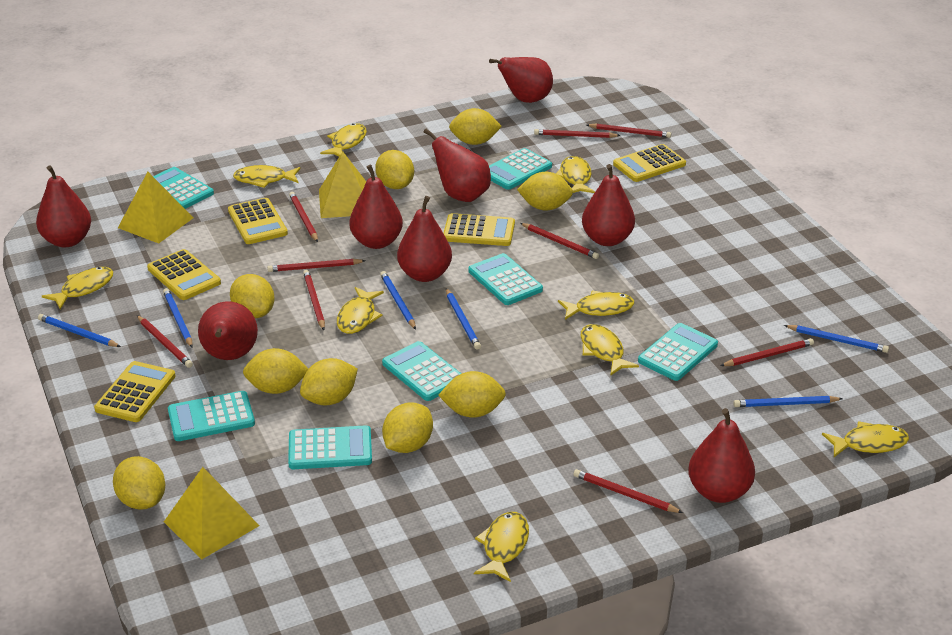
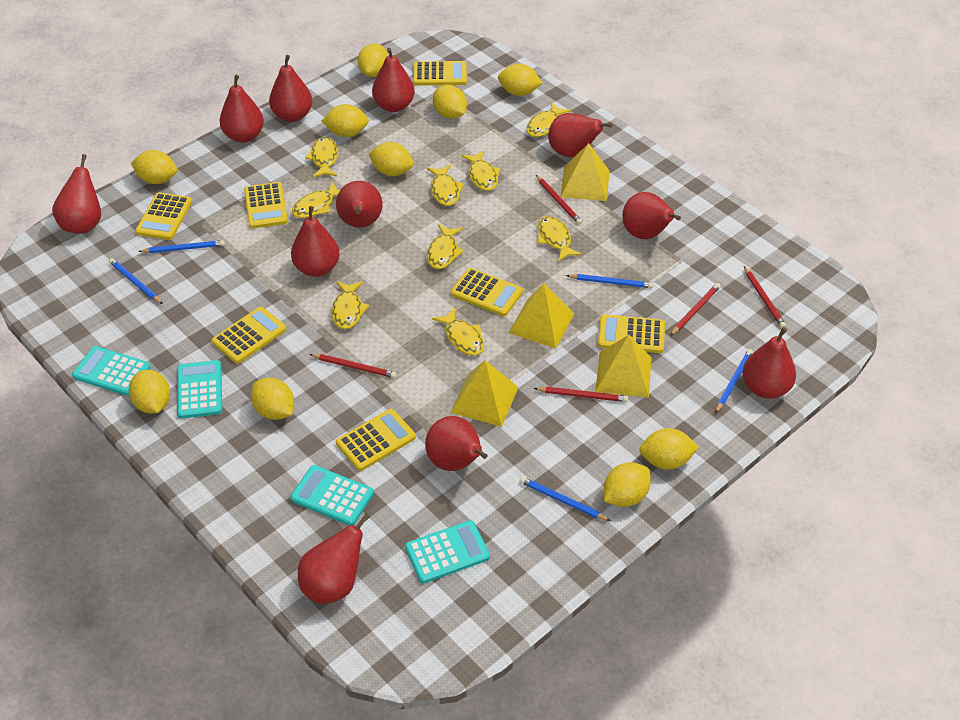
blue pencil: 6 -> 5
red pear: 8 -> 11
red pencil: 9 -> 5
turquoise calculator: 7 -> 4
yellow calculator: 5 -> 7
yellow lemon: 9 -> 10
yellow pyramid: 3 -> 4

